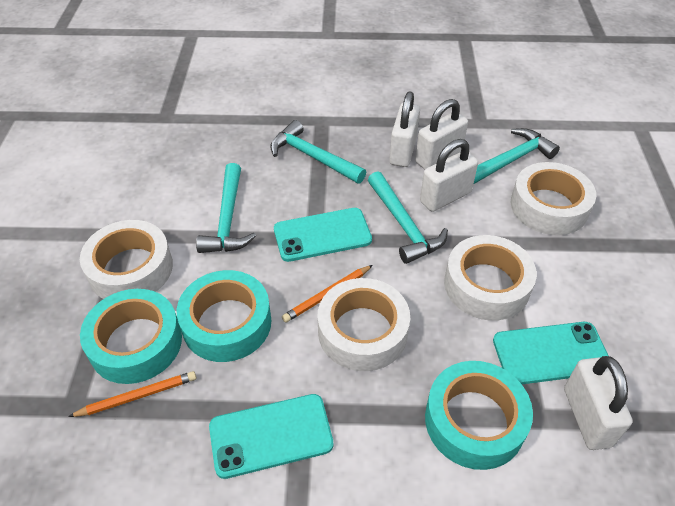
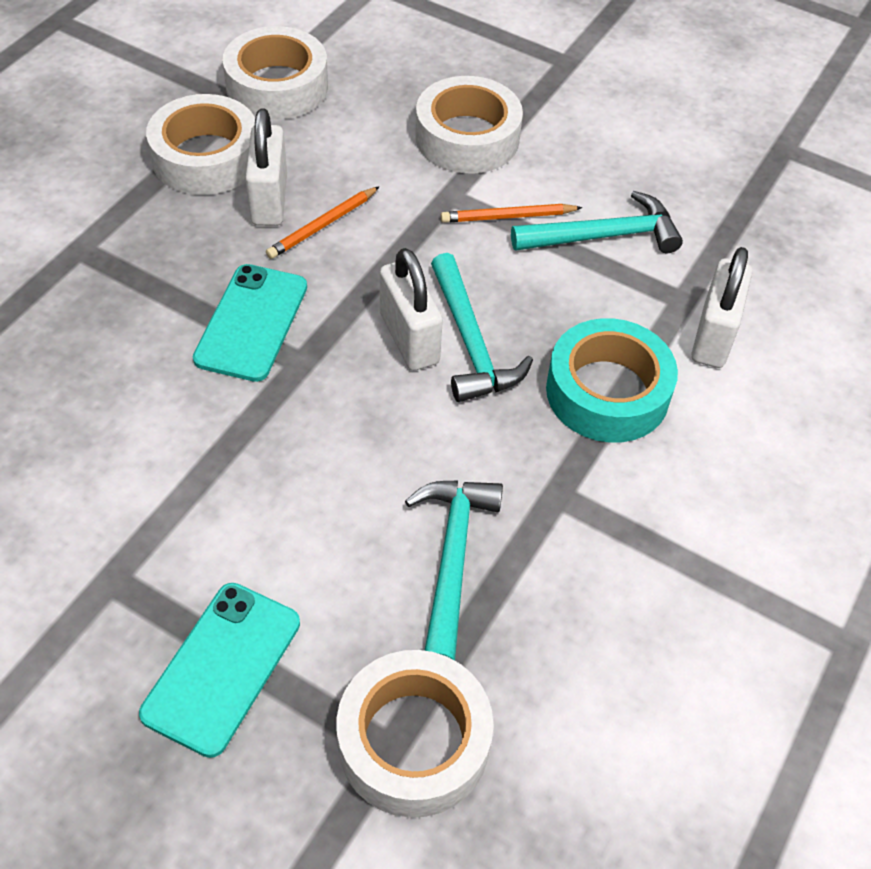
turquoise hammer: 4 -> 3
turquoise phone: 3 -> 2
turquoise tape: 3 -> 1
white padlock: 4 -> 3

